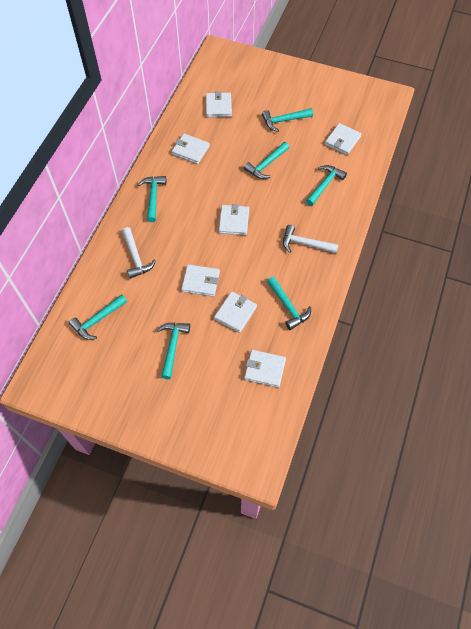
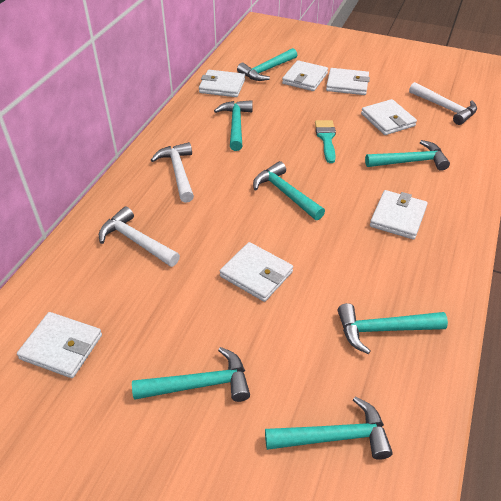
turquoise brush: 0 -> 1
white hammer: 2 -> 3

